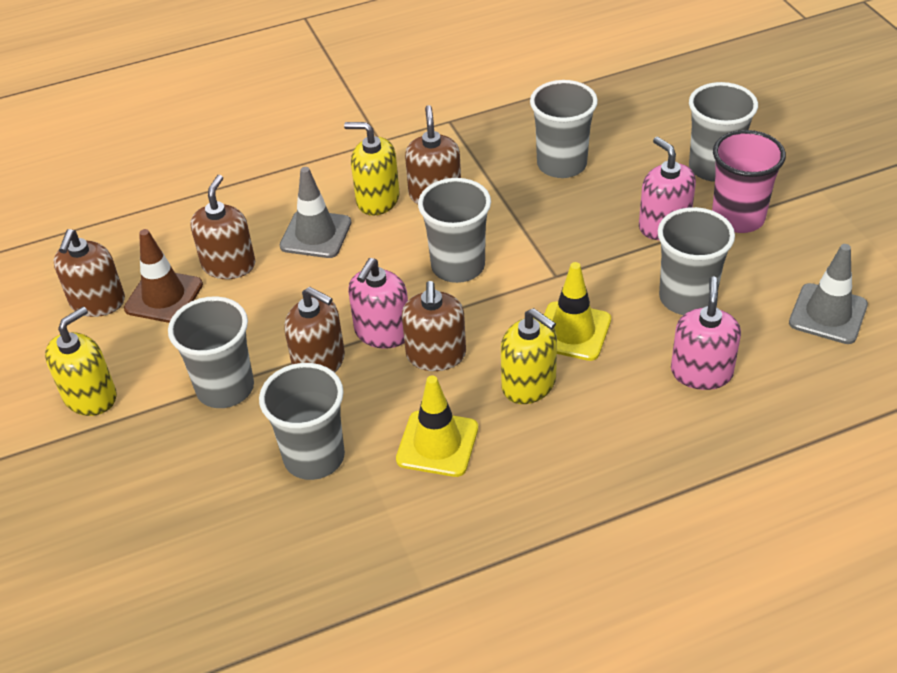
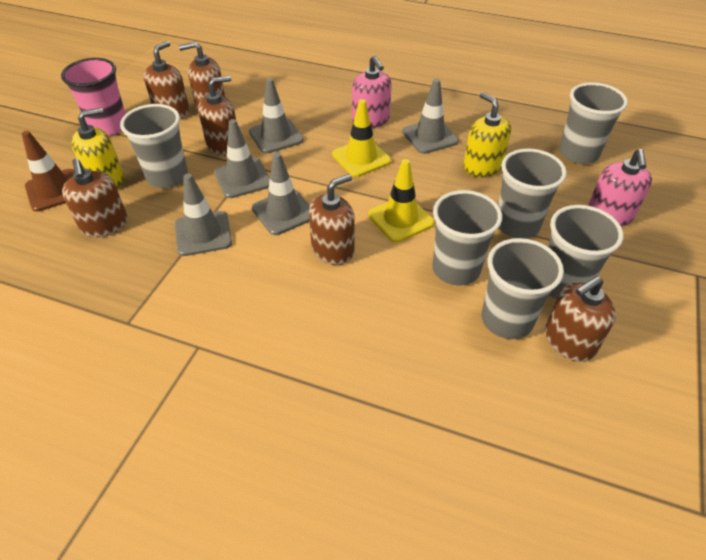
brown soap dispenser: 5 -> 6
grey traffic cone: 2 -> 5
pink soap dispenser: 3 -> 2
yellow soap dispenser: 3 -> 2

